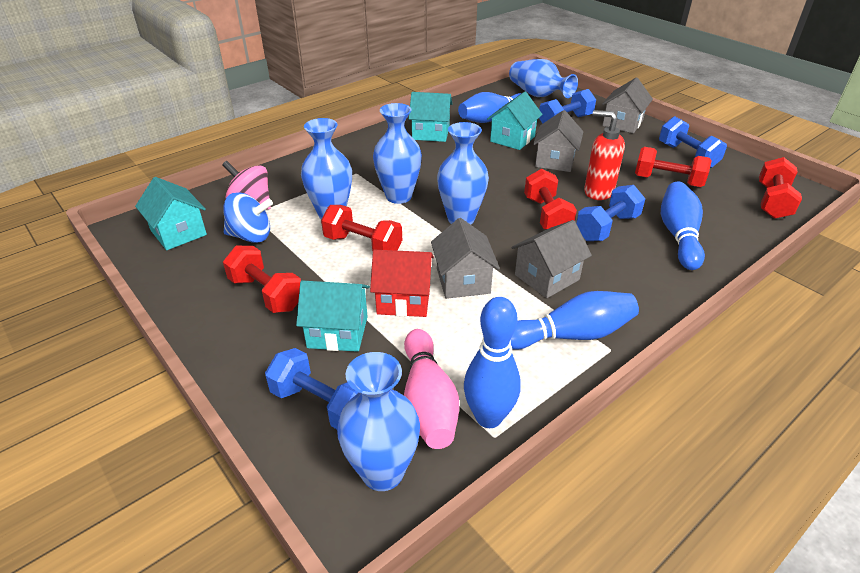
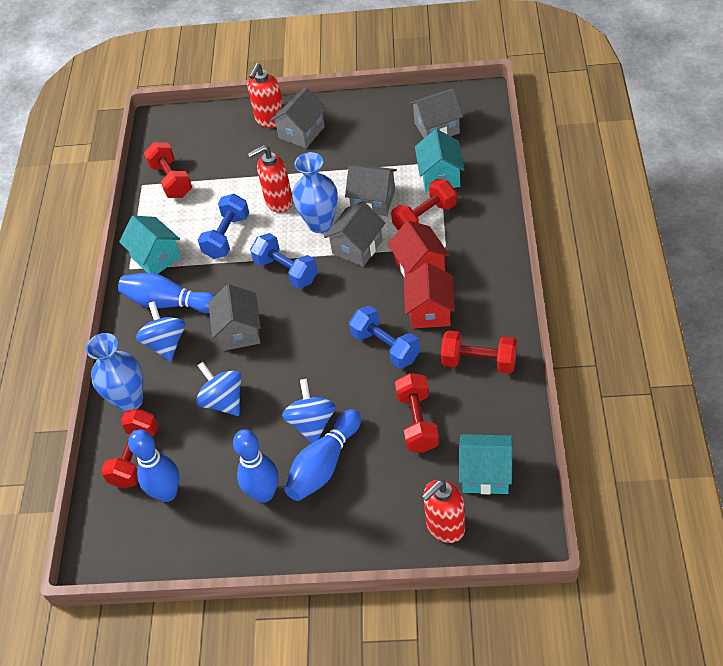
blue dumbbell: 4 -> 3
blue spinning top: 1 -> 3
blue vase: 5 -> 2
grey house: 4 -> 5
pink bowling pin: 1 -> 0
pink spinning top: 1 -> 0
red house: 1 -> 2
red soap dispenser: 1 -> 3
turquoise house: 4 -> 3

